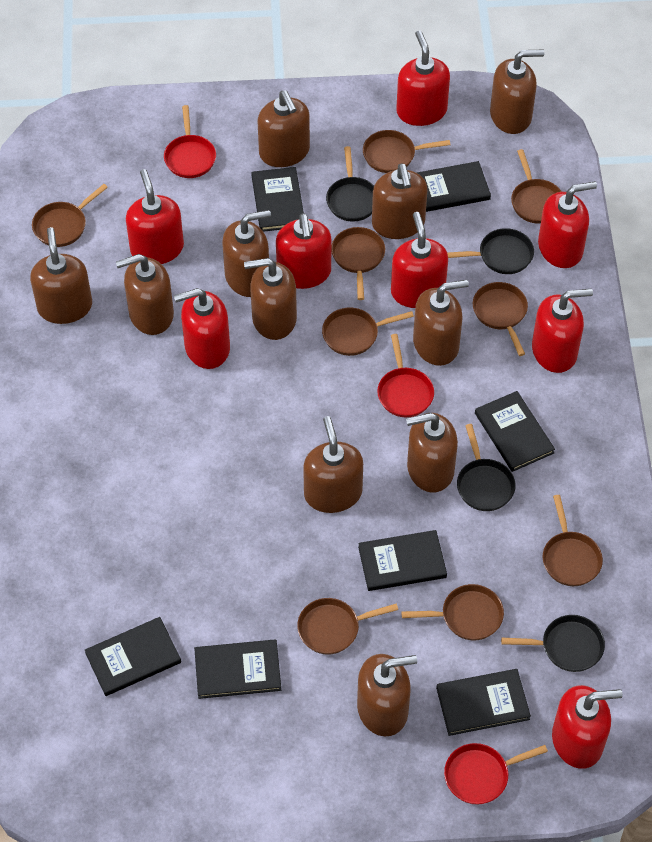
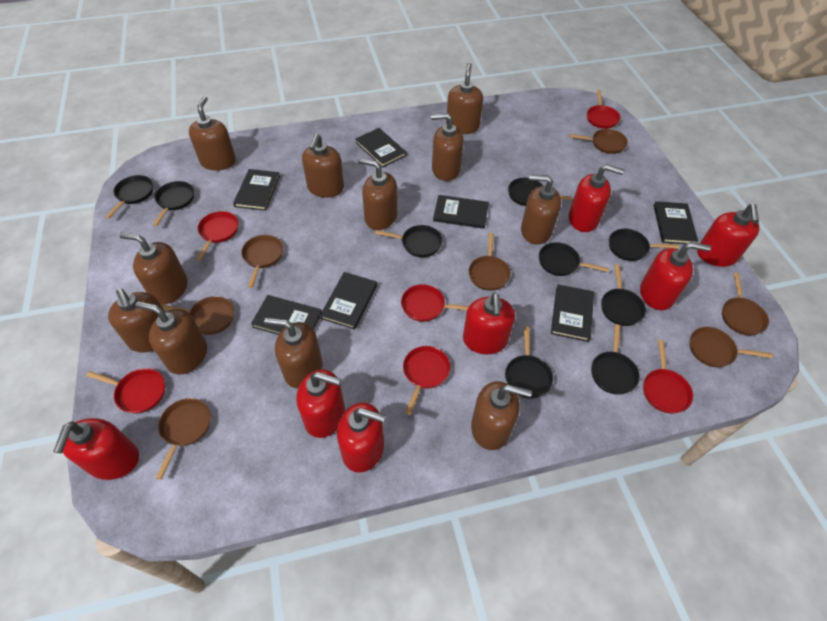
black pan: 4 -> 9
brown pan: 9 -> 7
red pan: 3 -> 6
red soap dispenser: 8 -> 7

